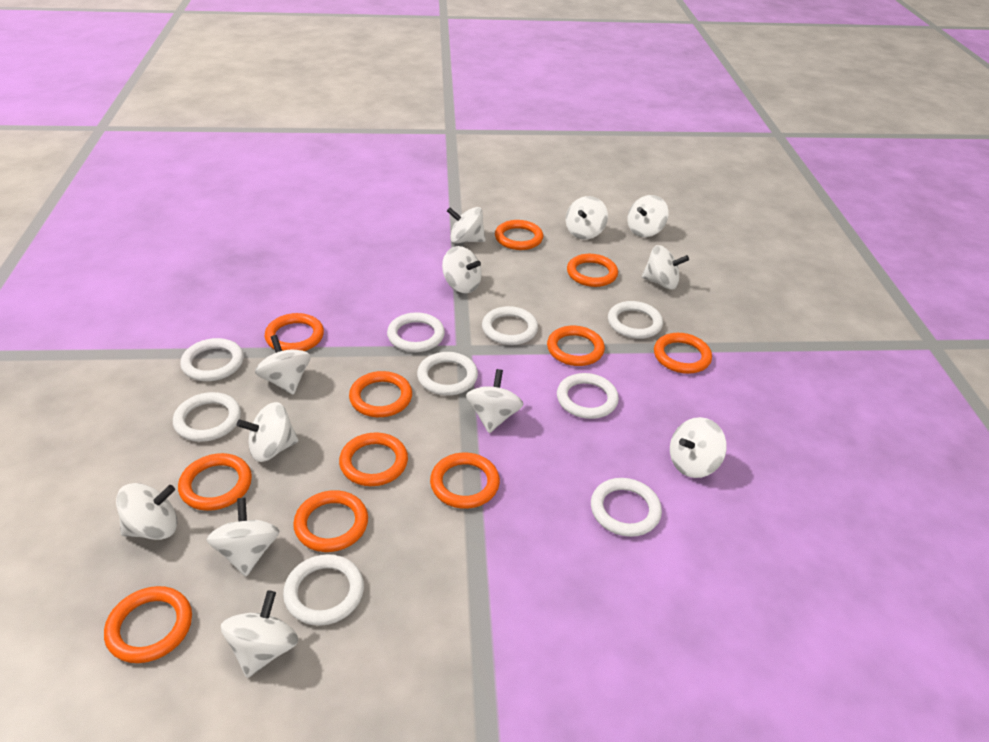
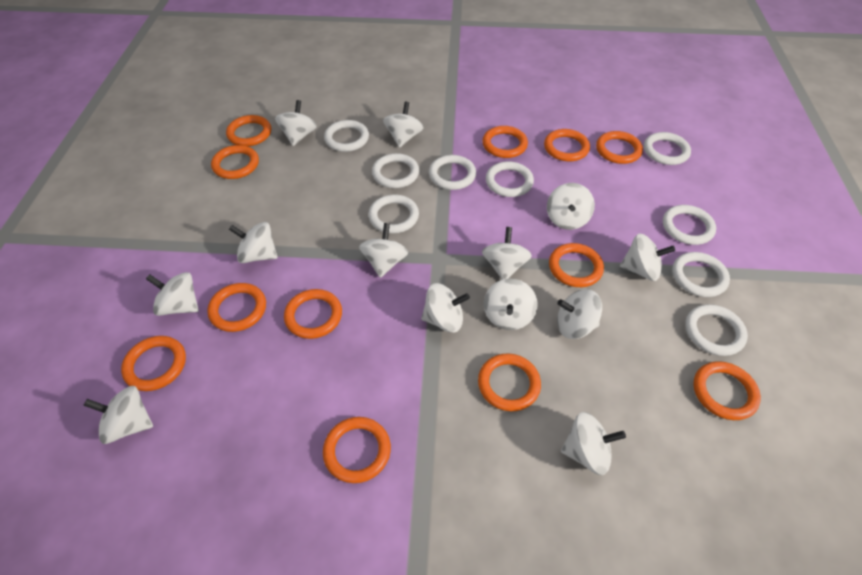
orange ring: 11 -> 12
white spinning top: 12 -> 13

